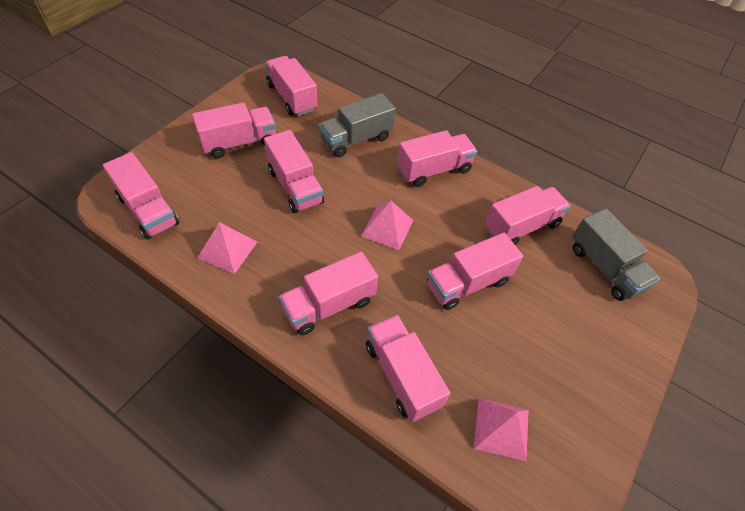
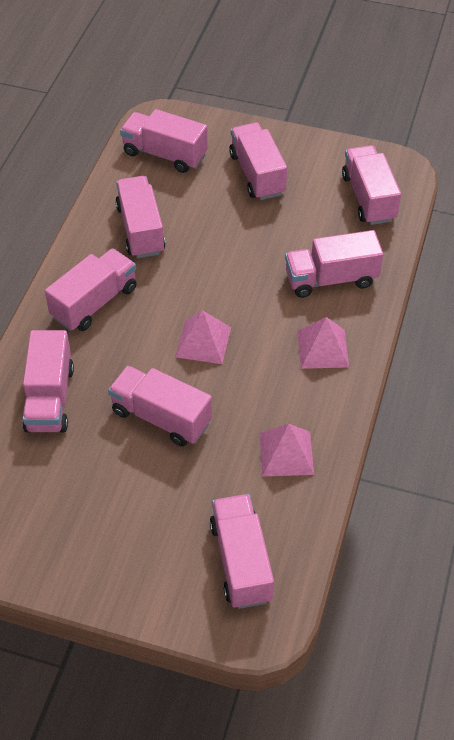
grey truck: 2 -> 0

